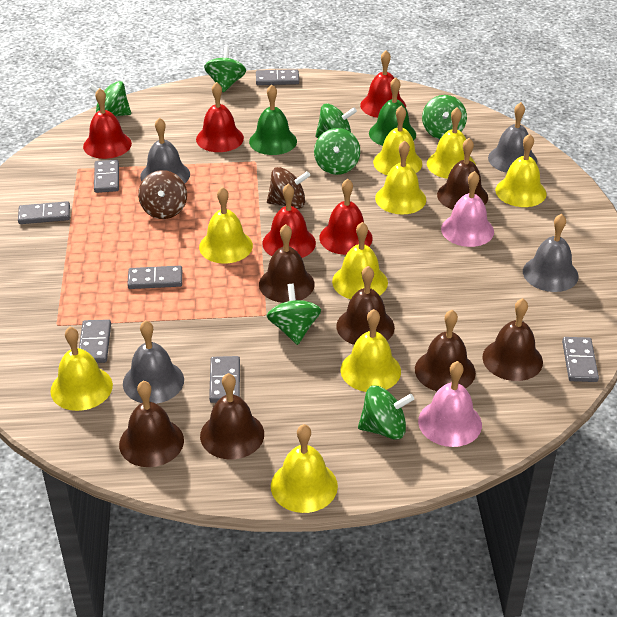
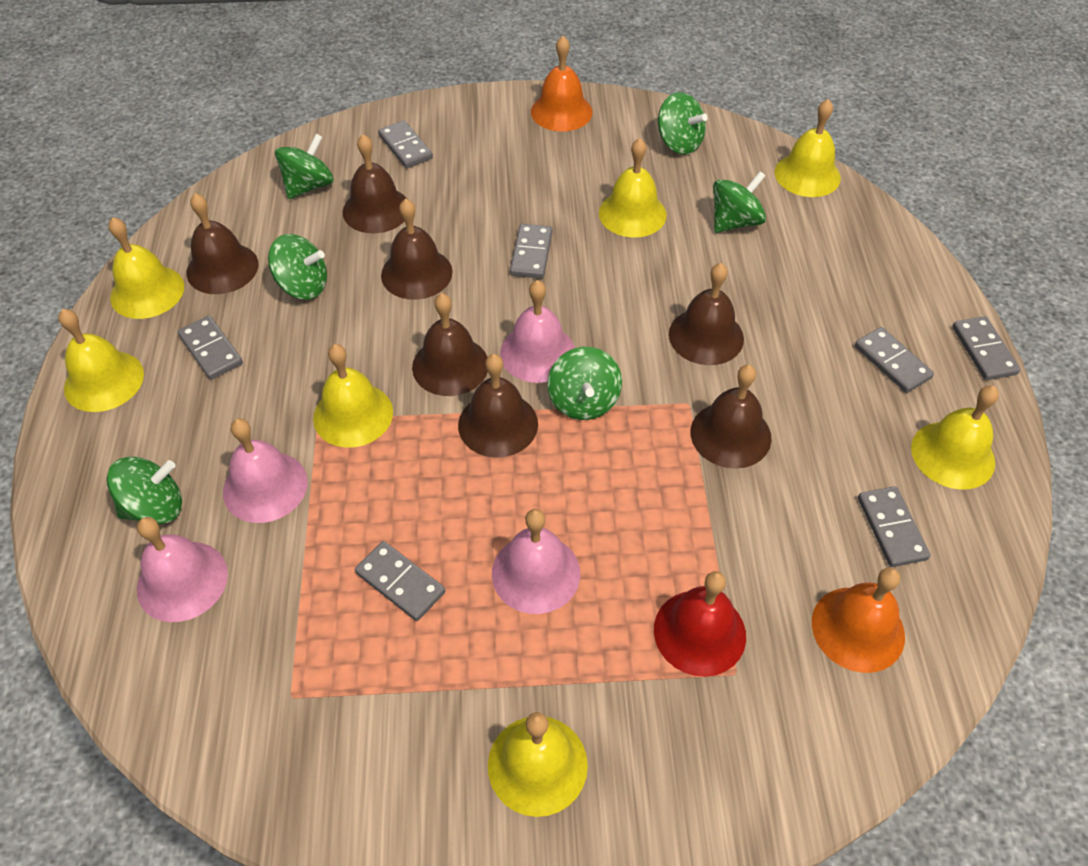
brown spinning top: 2 -> 0
green bell: 2 -> 0
green spinning top: 7 -> 6
grey bell: 4 -> 0
orange bell: 0 -> 2
pink bell: 2 -> 4
red bell: 5 -> 1
yellow bell: 9 -> 7

